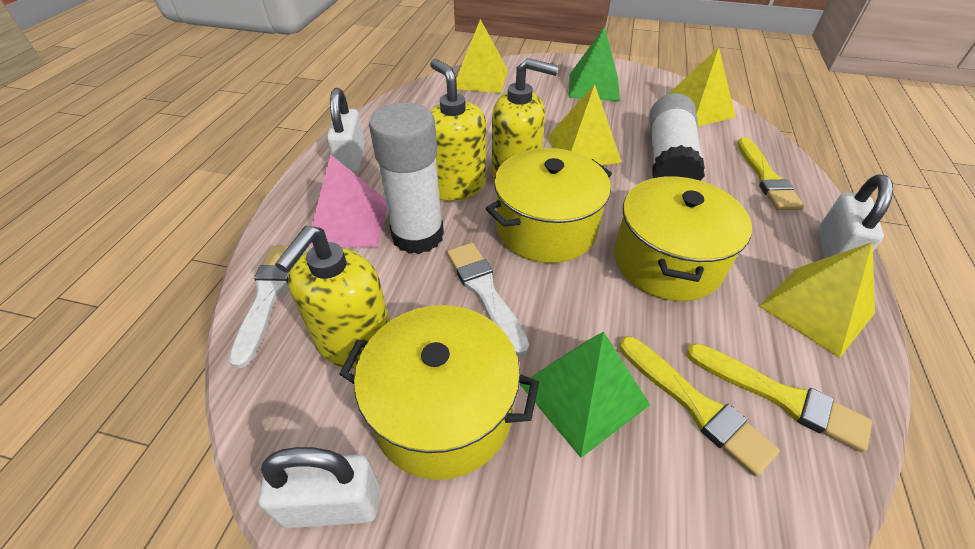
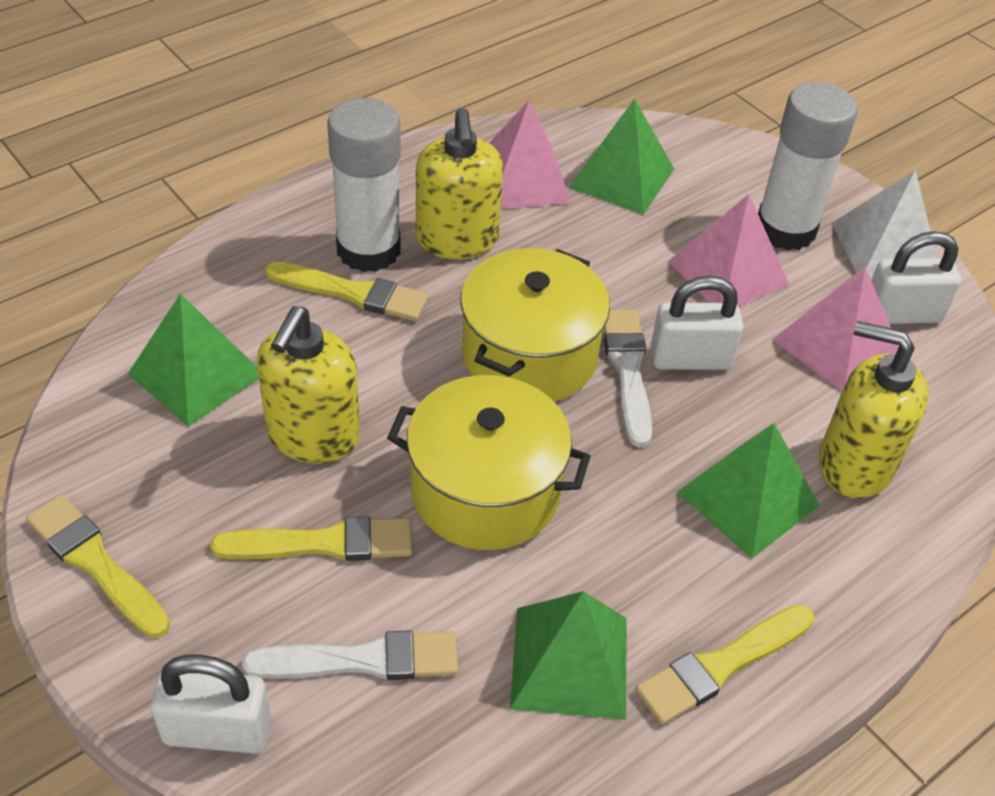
green pyramid: 2 -> 4
pink pyramid: 1 -> 3
white pyramid: 0 -> 1
yellow brush: 3 -> 4
yellow pot: 3 -> 2
yellow pyramid: 4 -> 0

